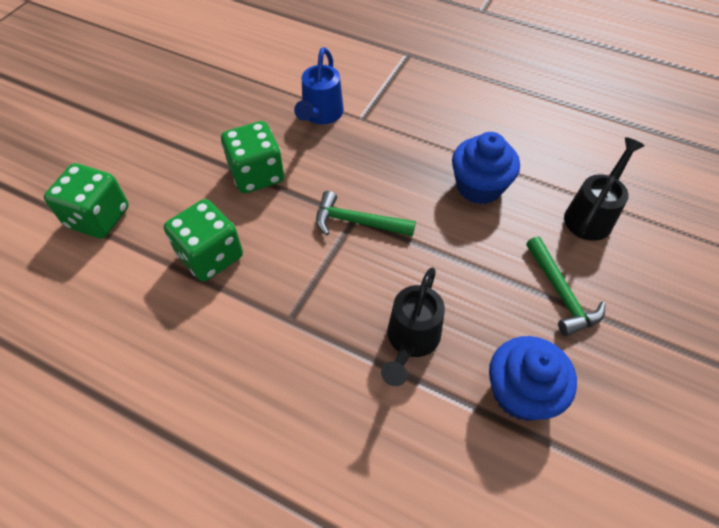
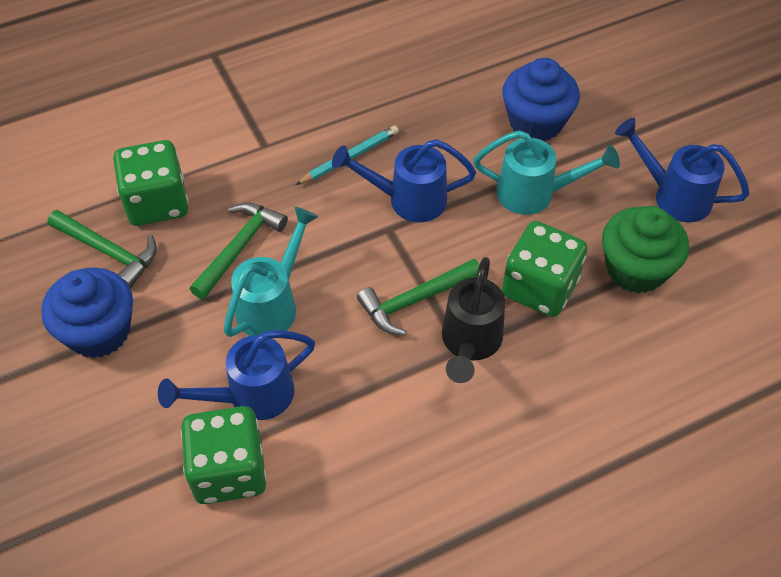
black watering can: 2 -> 1
blue watering can: 1 -> 3
green cupcake: 0 -> 1
green hammer: 2 -> 3
turquoise pencil: 0 -> 1
turquoise watering can: 0 -> 2

